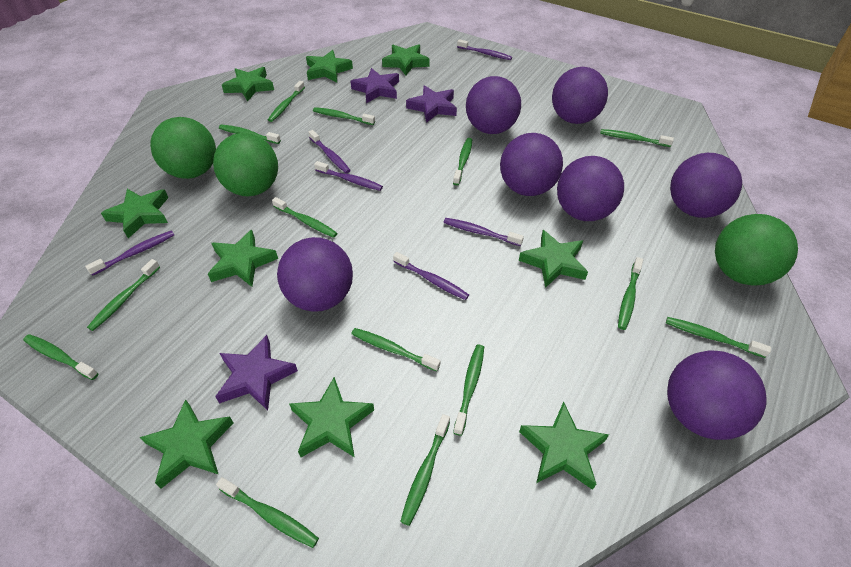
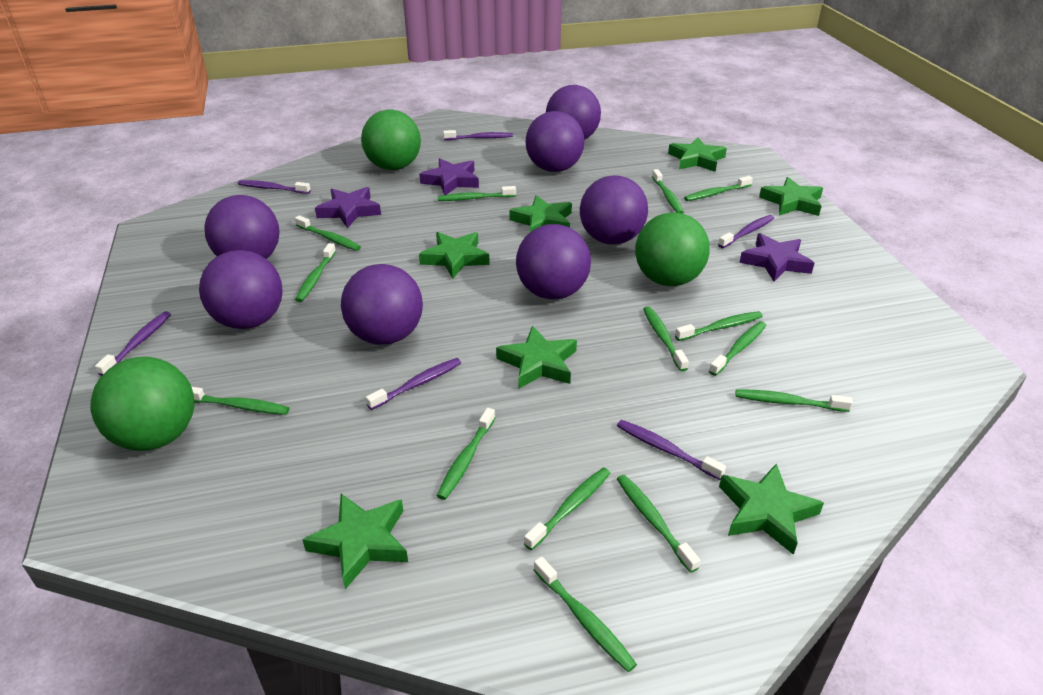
green star: 9 -> 7

